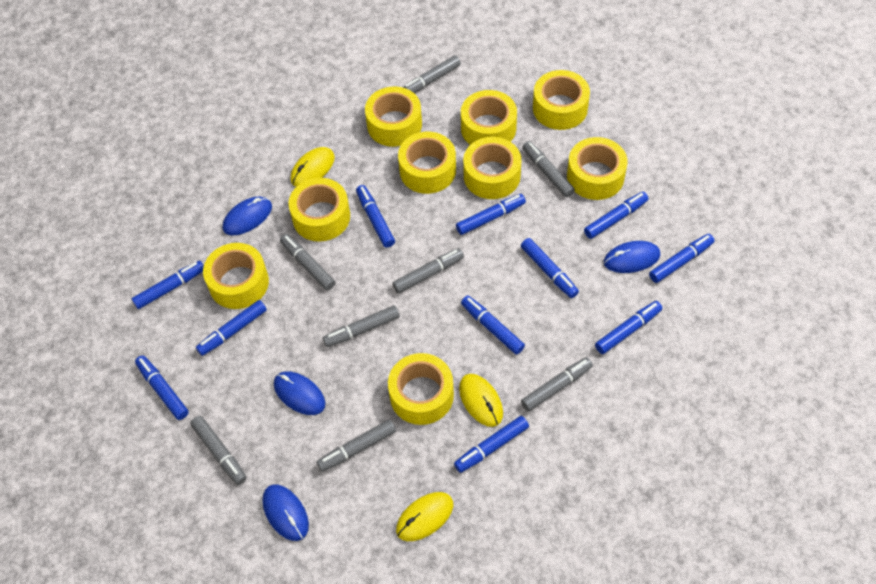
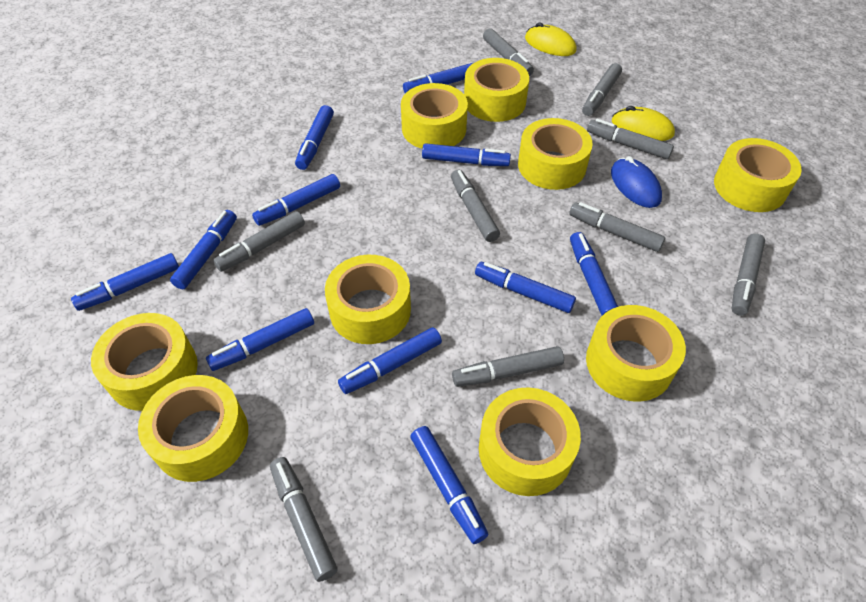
blue mouse: 4 -> 1
grey marker: 8 -> 9
yellow mouse: 3 -> 2

